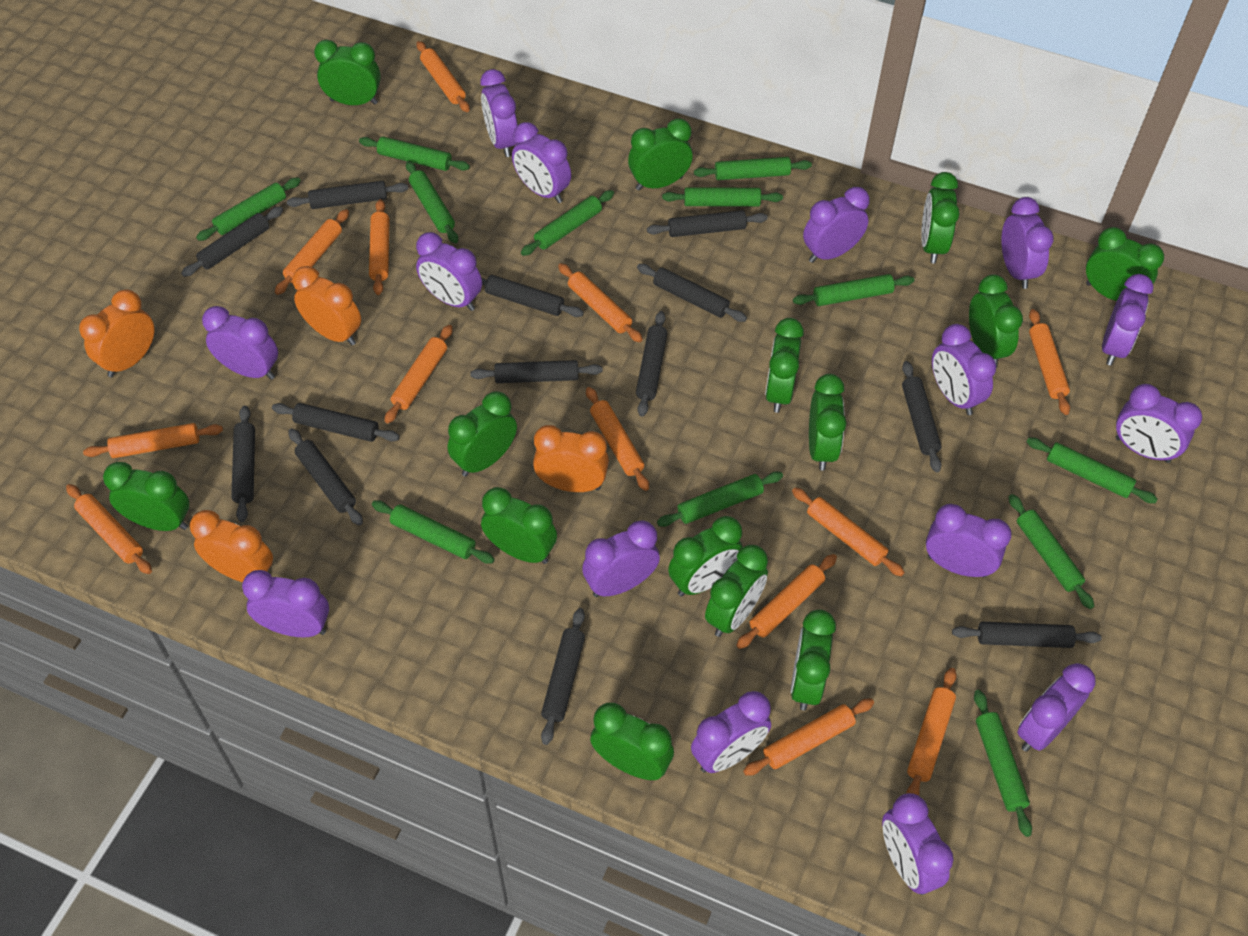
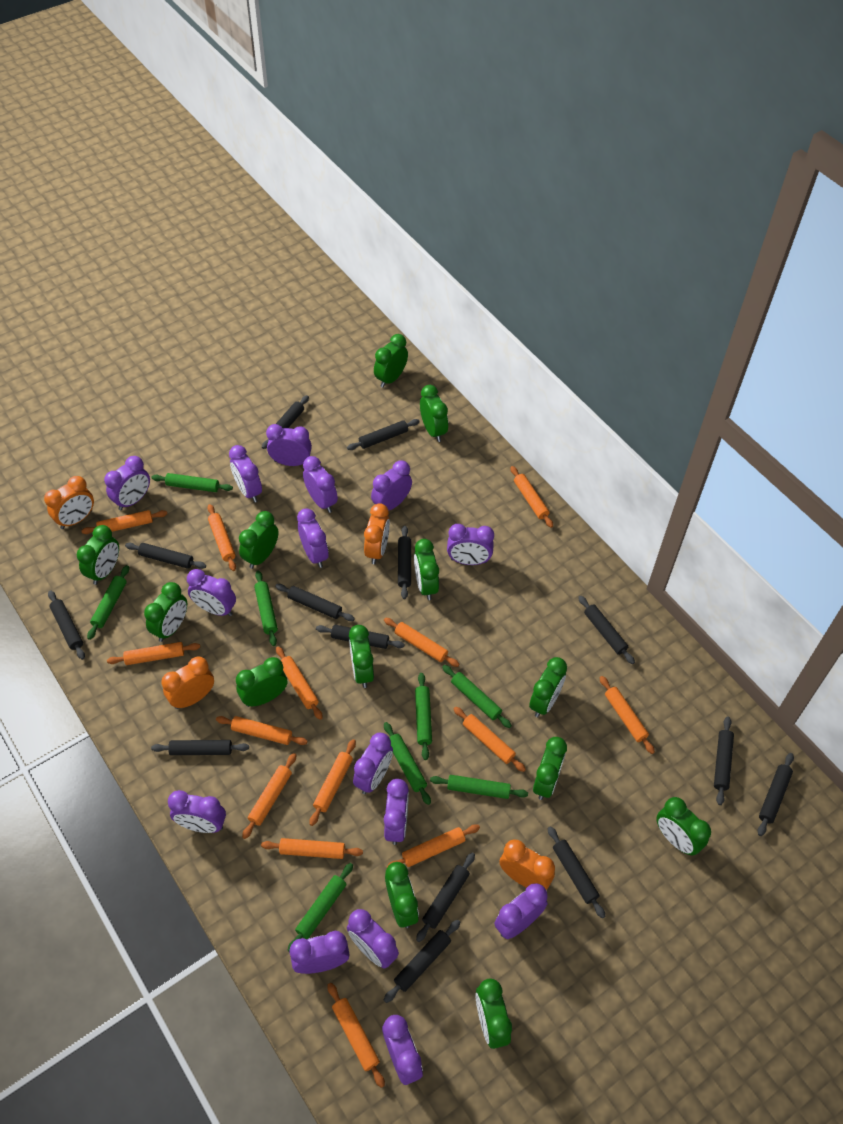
black rolling pin: 13 -> 14
green clock: 14 -> 13
green rolling pin: 12 -> 8
orange rolling pin: 13 -> 14

